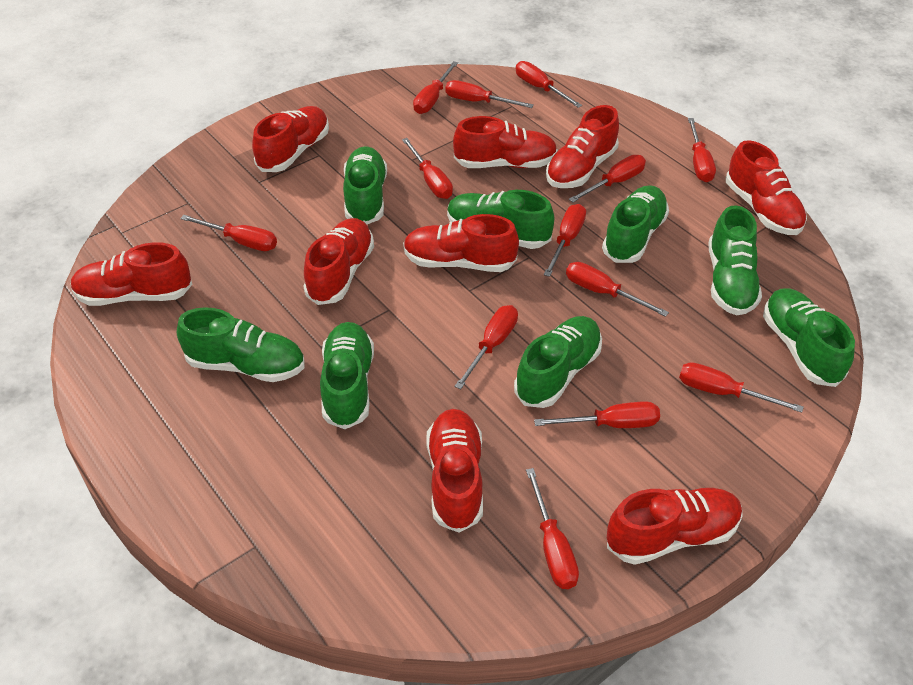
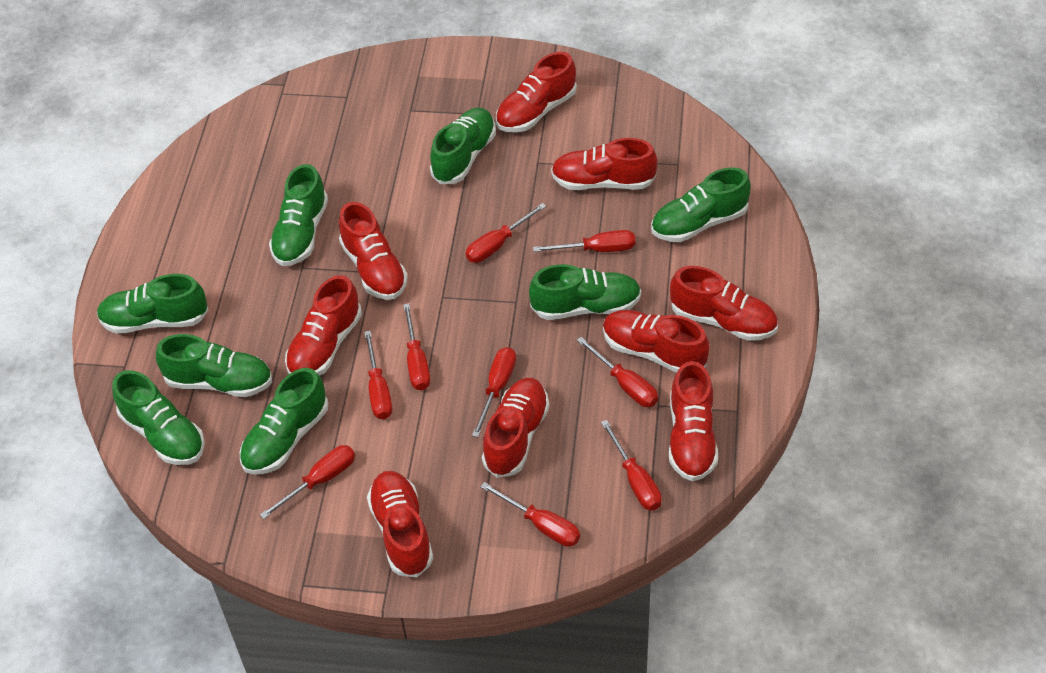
red screwdriver: 13 -> 9

